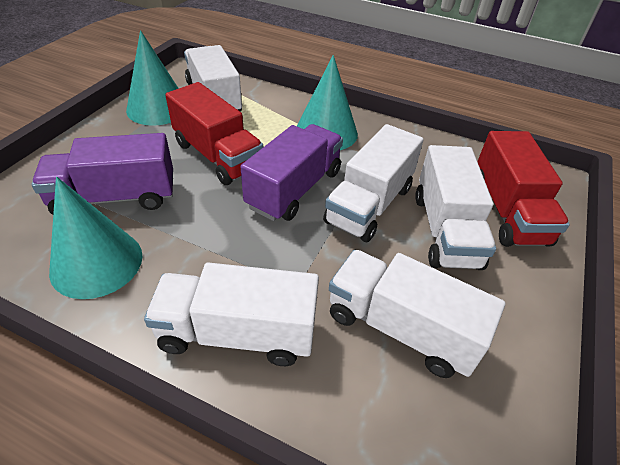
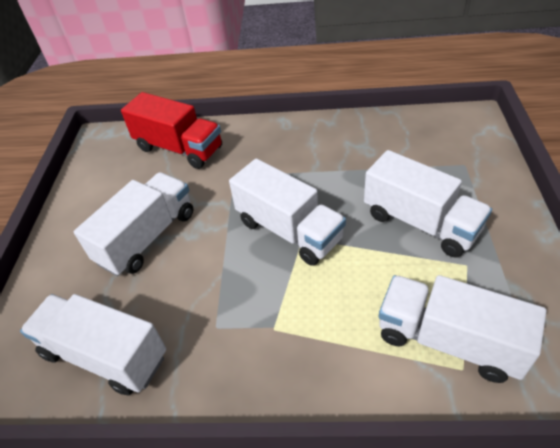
purple truck: 2 -> 0
red truck: 2 -> 1
turquoise cone: 3 -> 0

